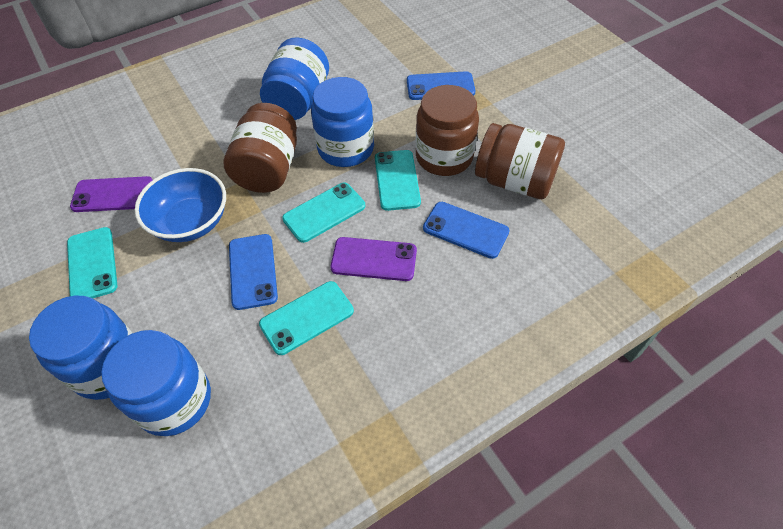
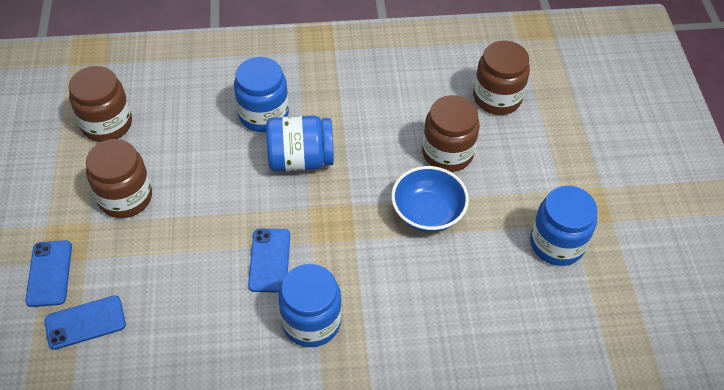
brown jar: 3 -> 4
purple phone: 2 -> 0
turquoise phone: 4 -> 0

